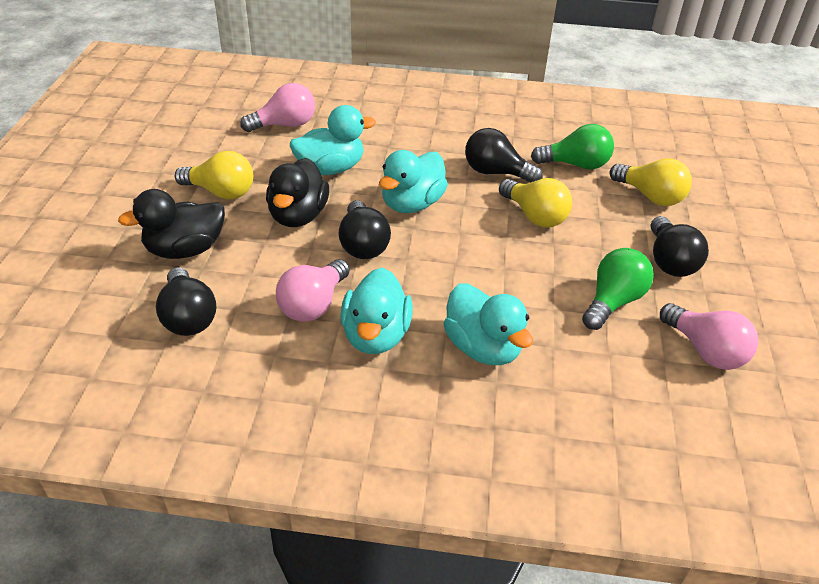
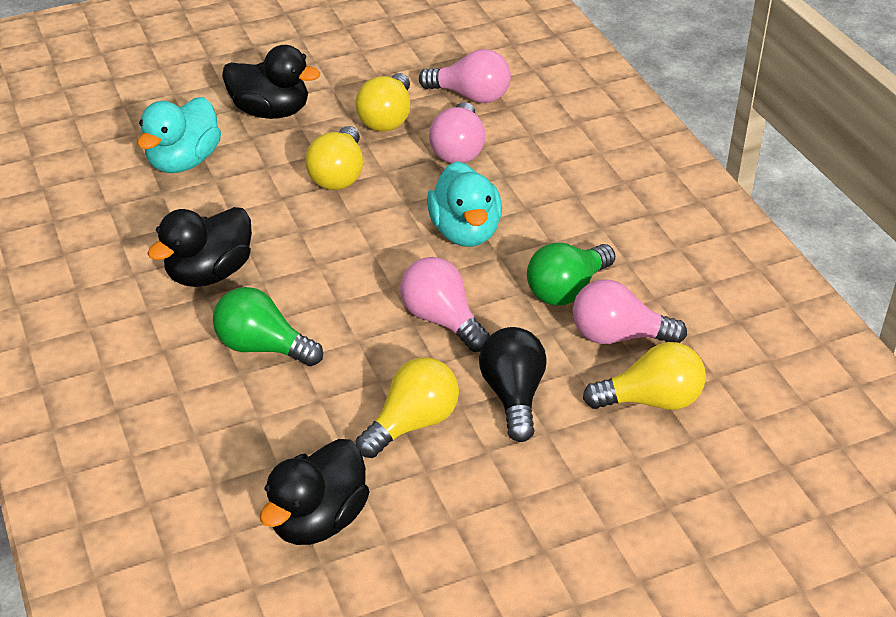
black duck: 2 -> 3
black light bulb: 4 -> 1
pink light bulb: 3 -> 4
turquoise duck: 4 -> 2
yellow light bulb: 3 -> 4

